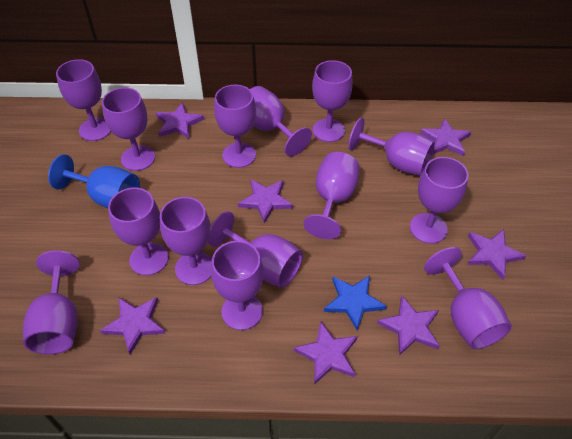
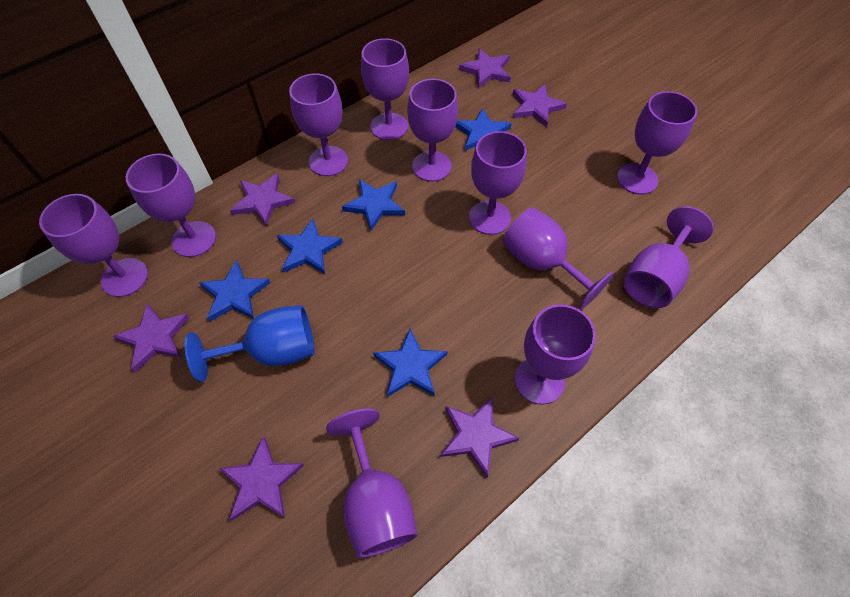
blue star: 1 -> 5
purple goblet: 14 -> 11
purple star: 7 -> 6

